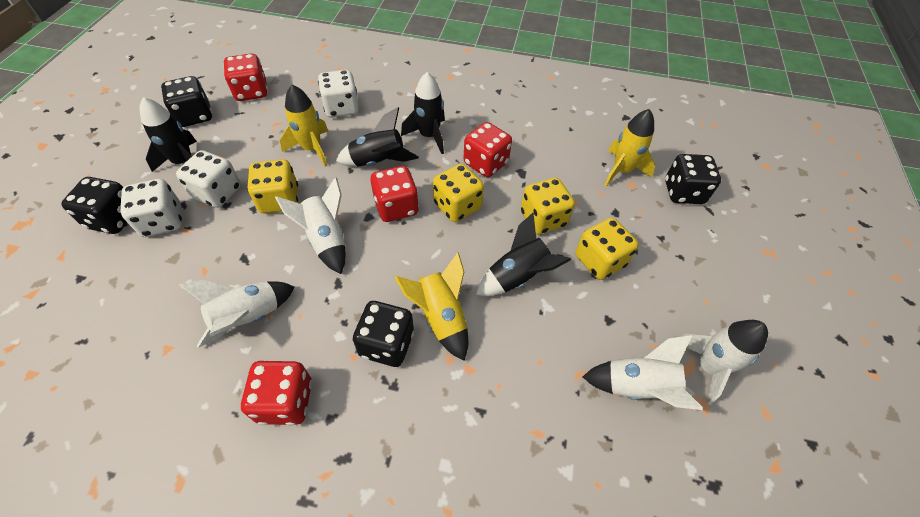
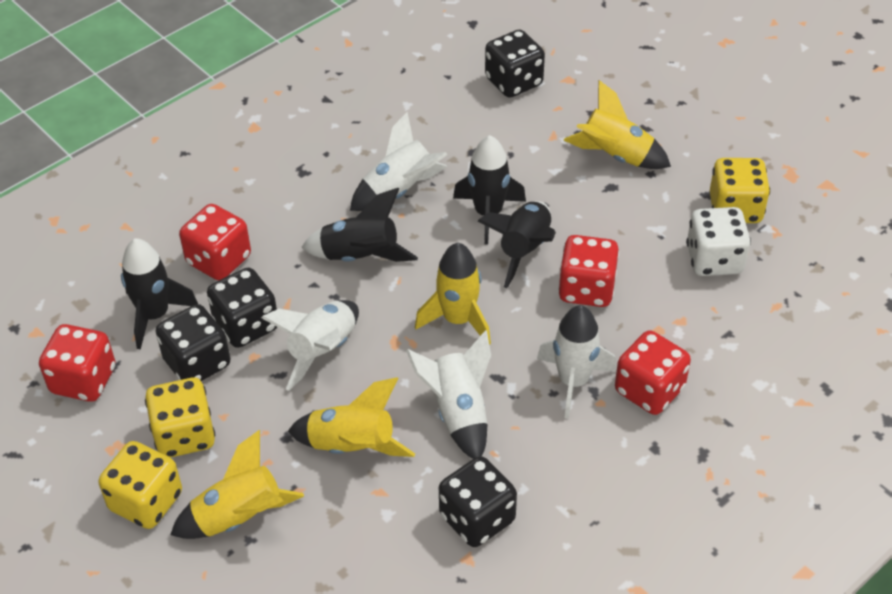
white dice: 3 -> 1
yellow dice: 4 -> 3
yellow rocket: 3 -> 4

